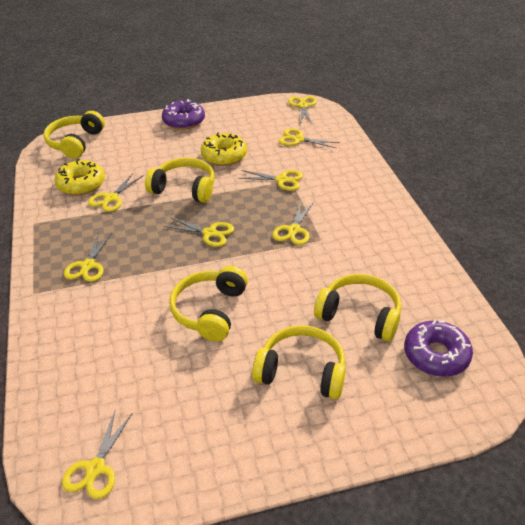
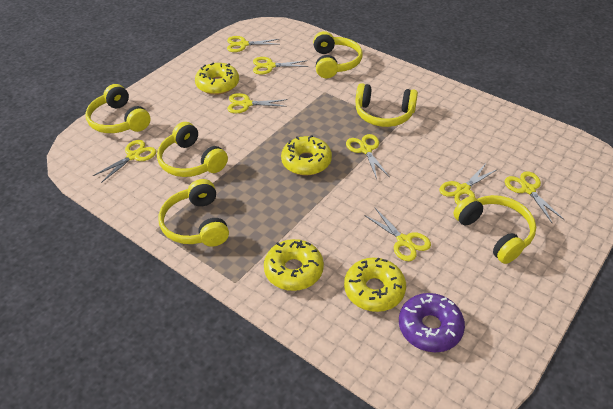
purple donut: 2 -> 1
yellow donut: 2 -> 4
yellow headphones: 5 -> 6

